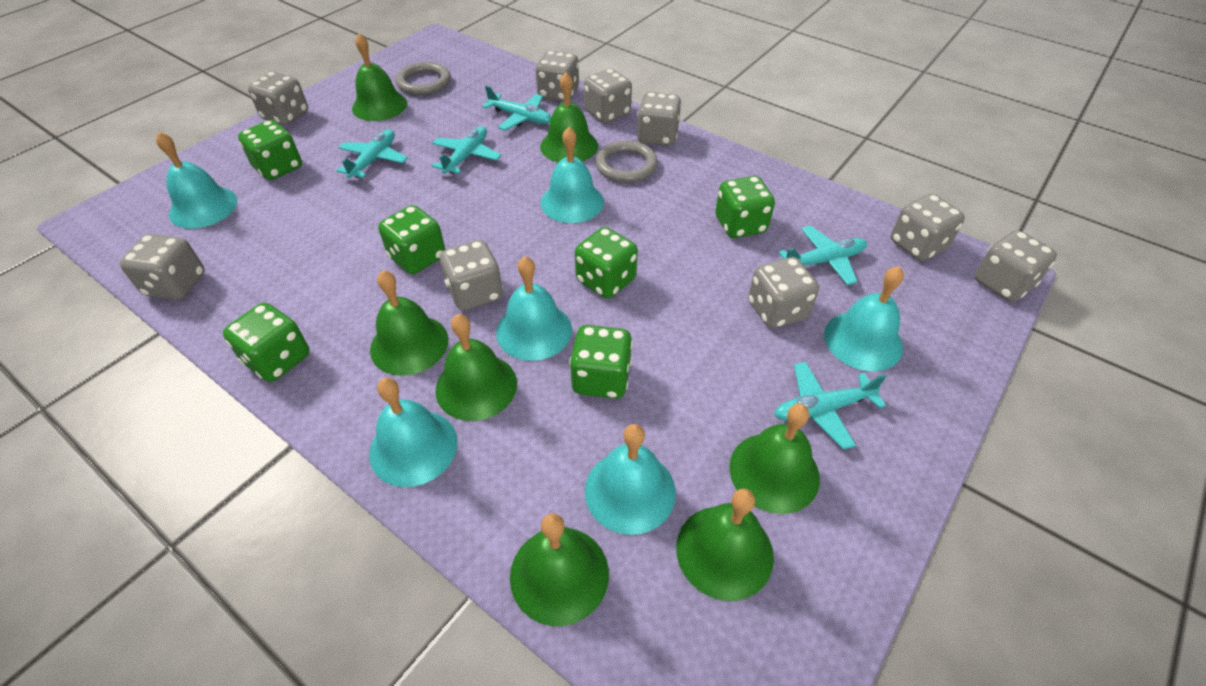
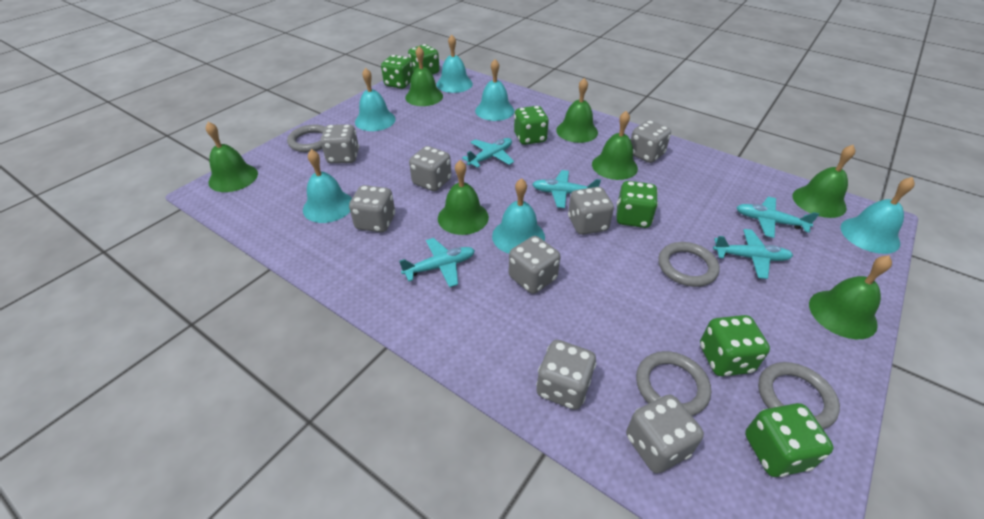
grey dice: 9 -> 8
grey ring: 2 -> 4

